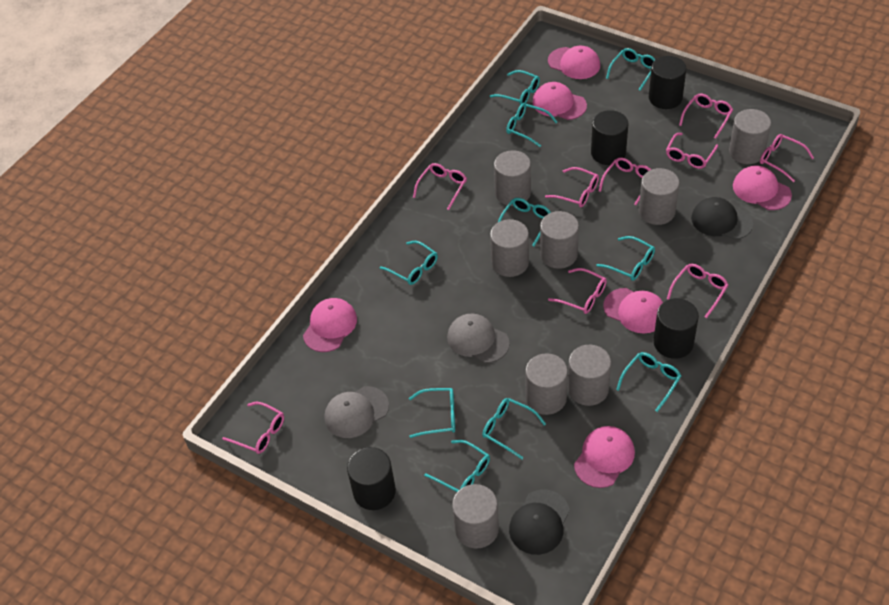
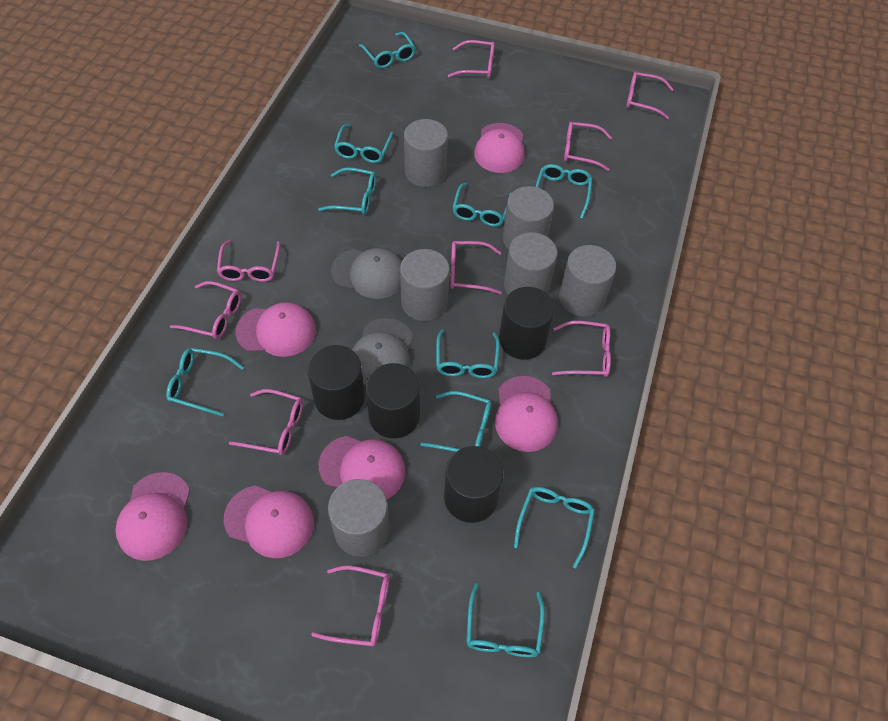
black cap: 2 -> 0
grey cylinder: 8 -> 6

